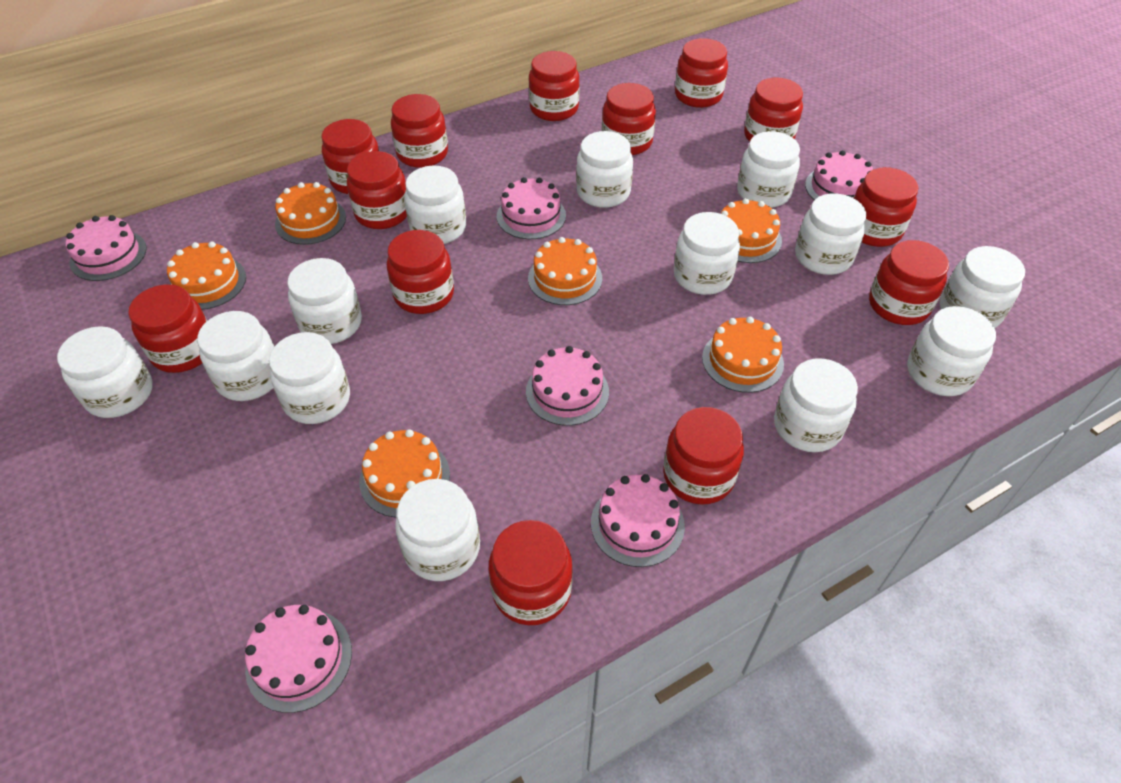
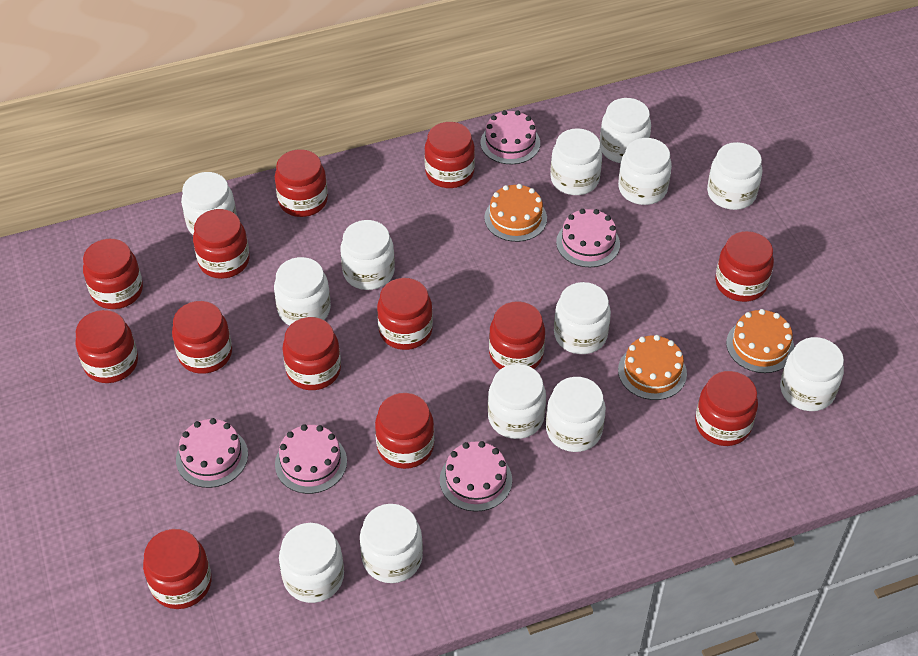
orange cake: 6 -> 3
pink cake: 6 -> 5

